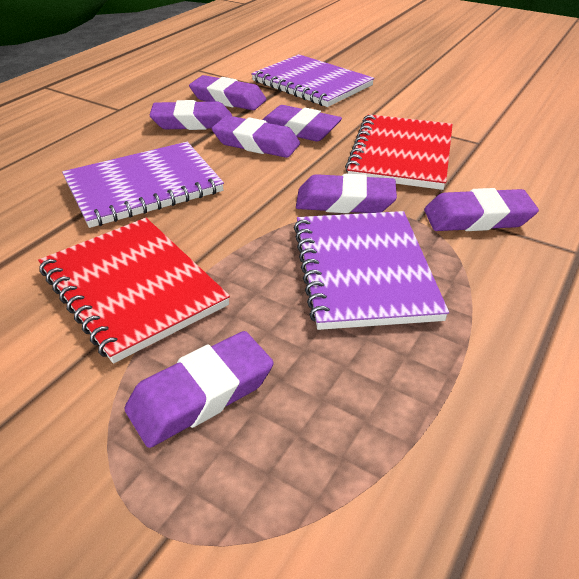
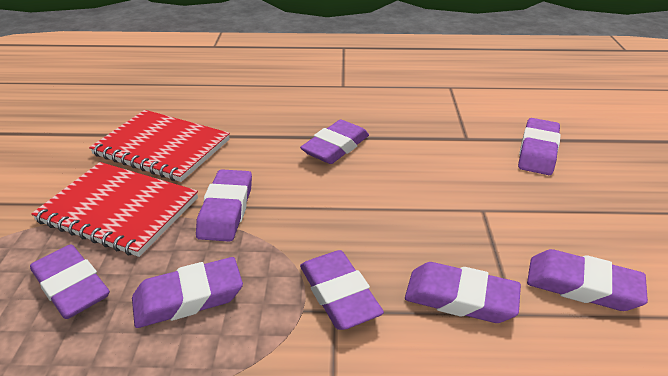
purple eraser: 7 -> 8
purple notebook: 3 -> 0

